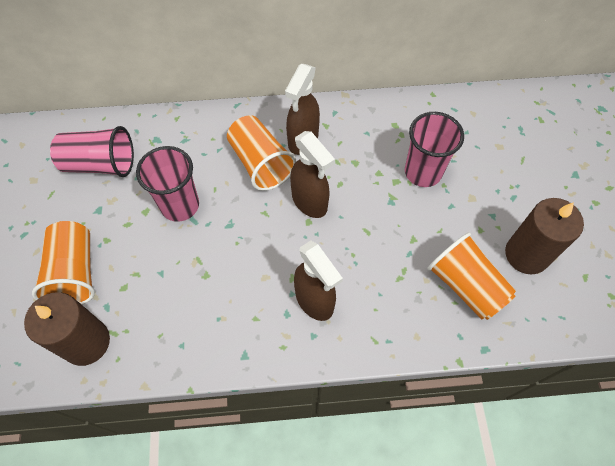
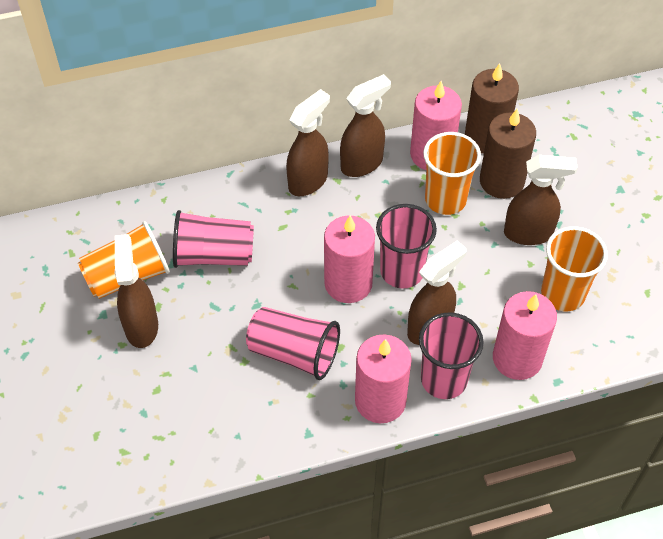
brown spray bottle: 3 -> 5
pink candle: 0 -> 4
pink cup: 3 -> 4

